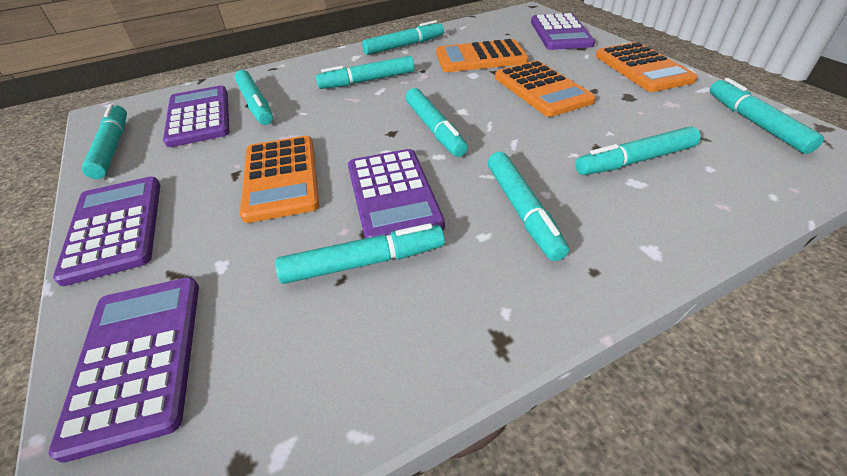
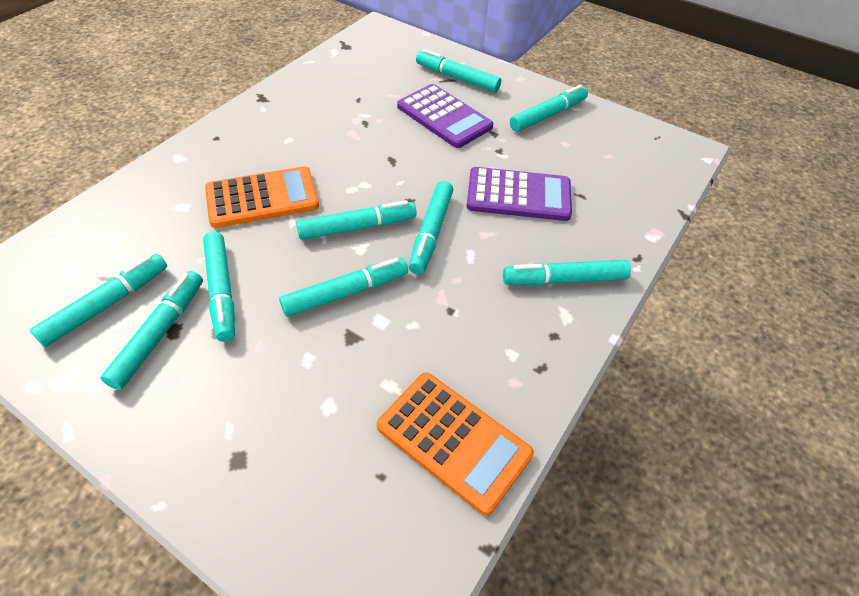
orange calculator: 4 -> 2
purple calculator: 5 -> 2

